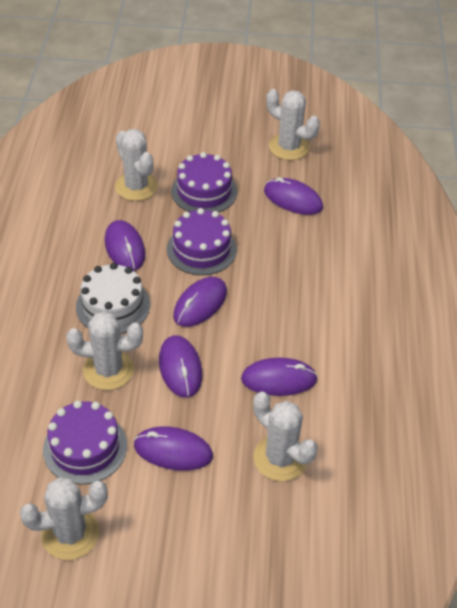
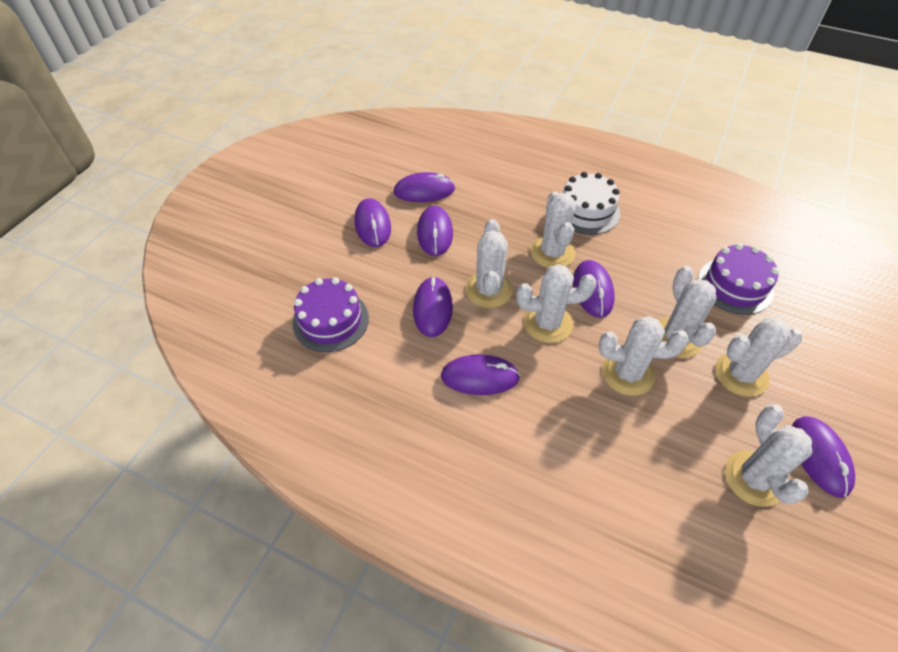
purple cake: 3 -> 2
purple mouse: 6 -> 7
white cactus: 5 -> 7

